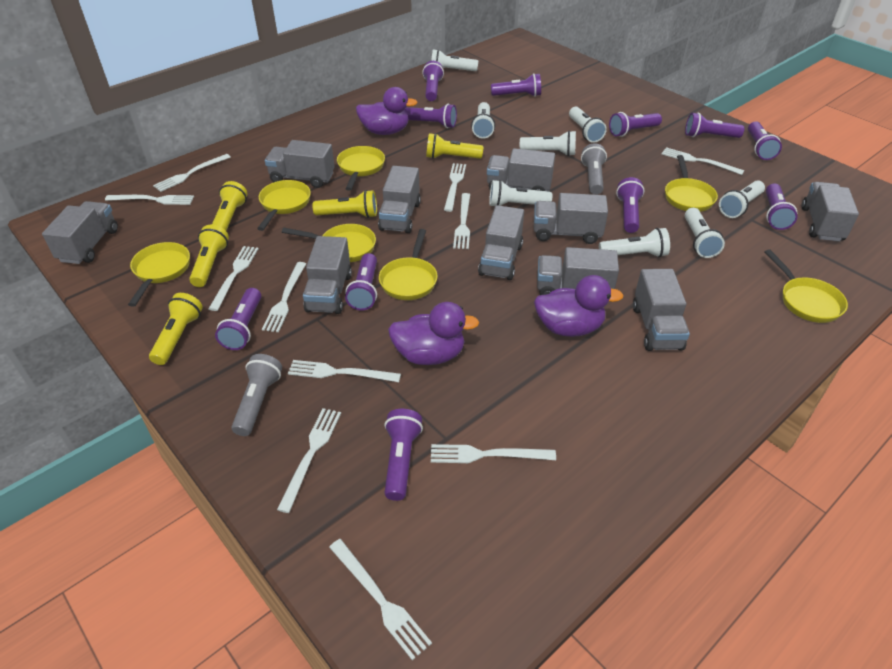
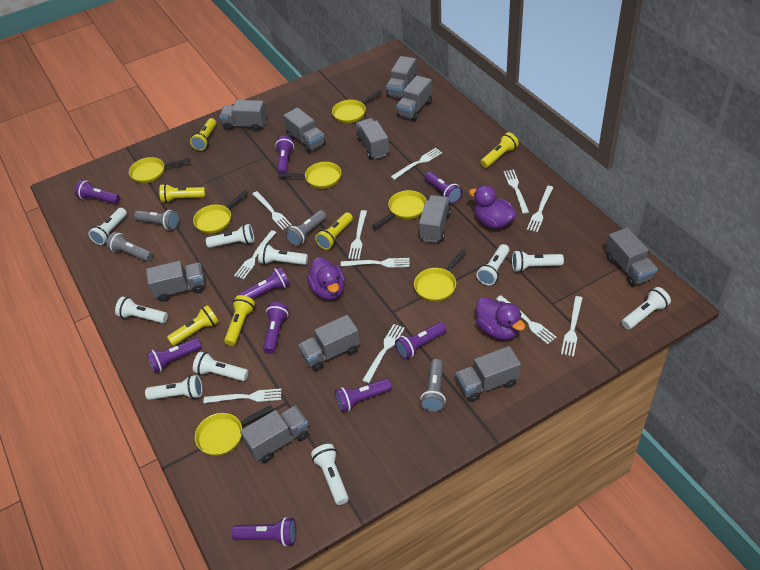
grey flashlight: 2 -> 4
grey truck: 10 -> 11
purple flashlight: 11 -> 9
white flashlight: 8 -> 10
yellow flashlight: 5 -> 6

